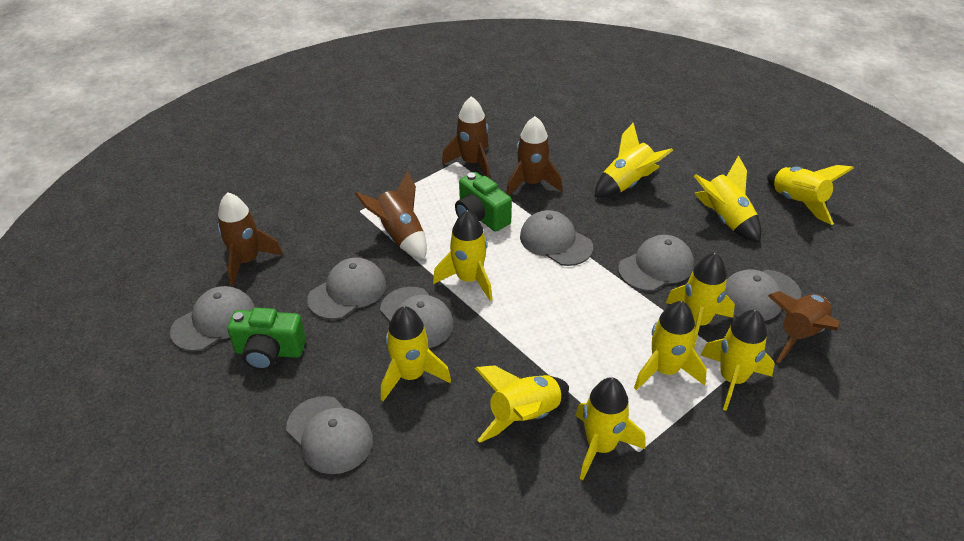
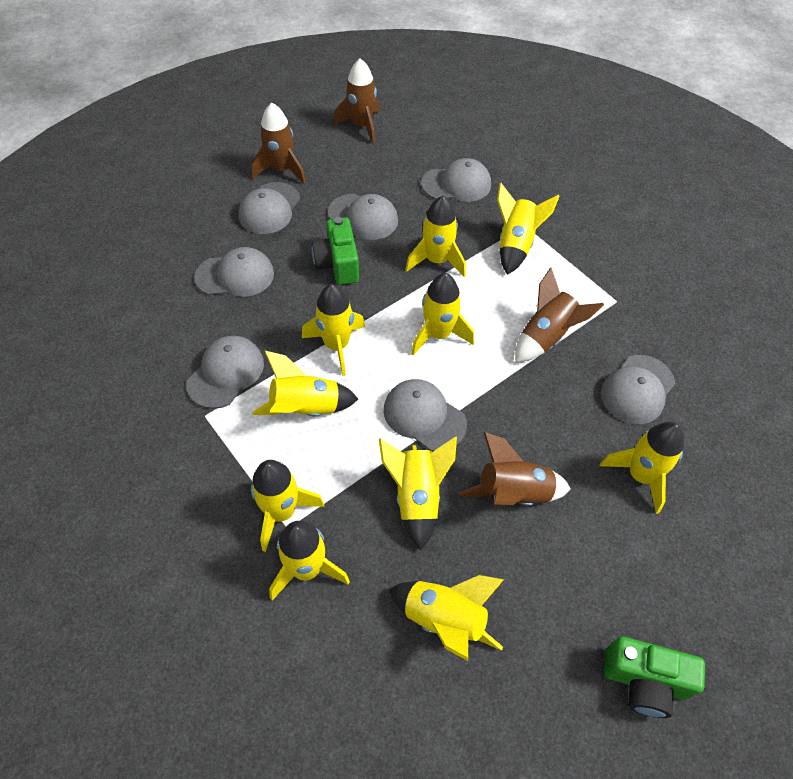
brown rocket: 5 -> 4

